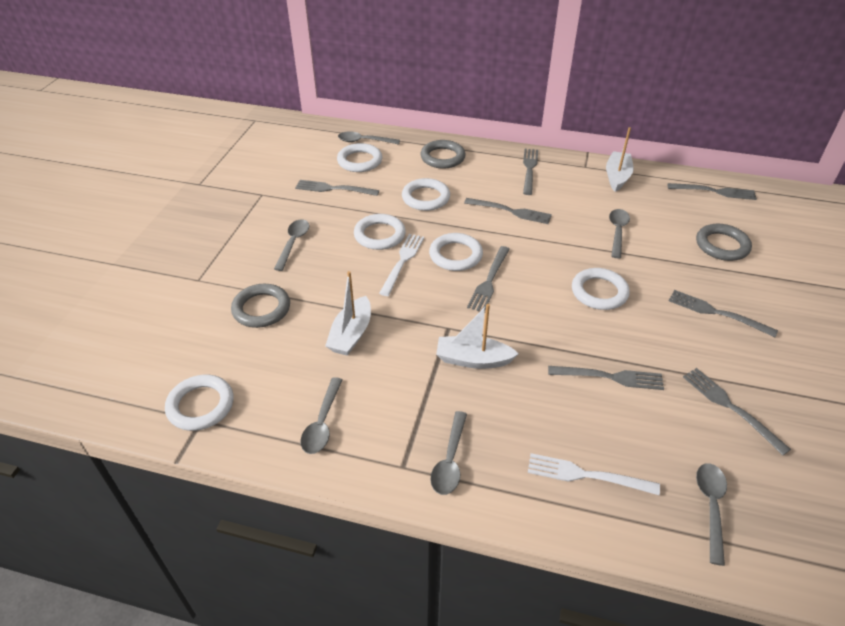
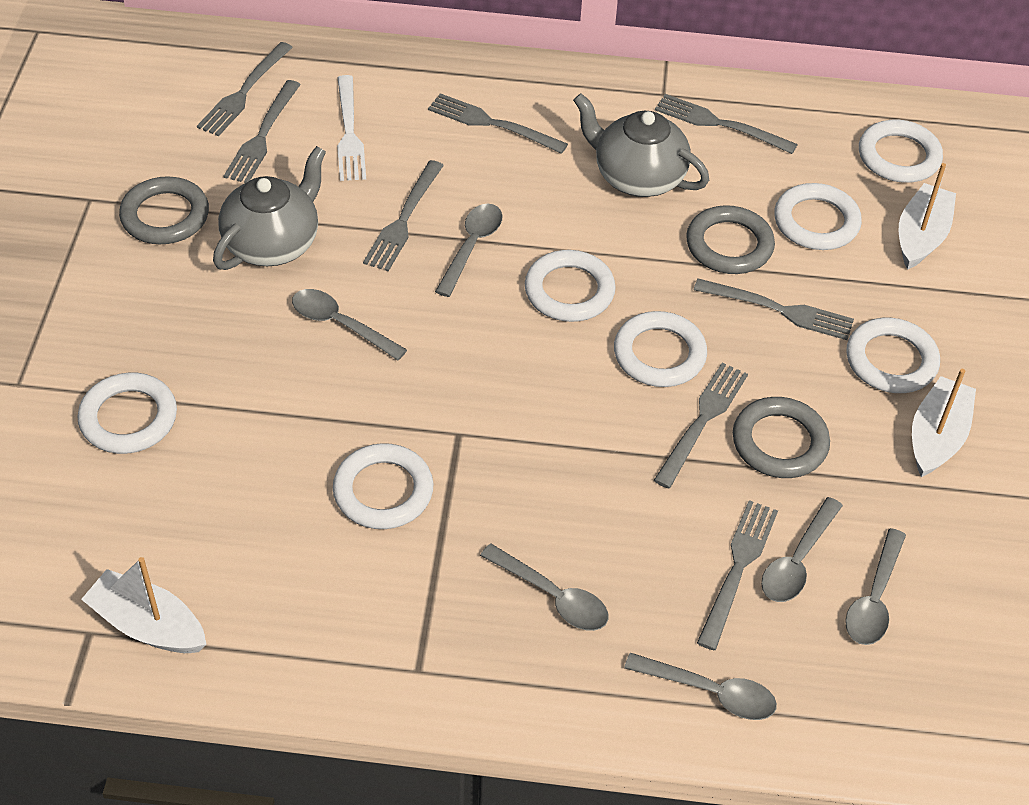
grey teapot: 0 -> 2
white fork: 2 -> 1
white ring: 6 -> 7

